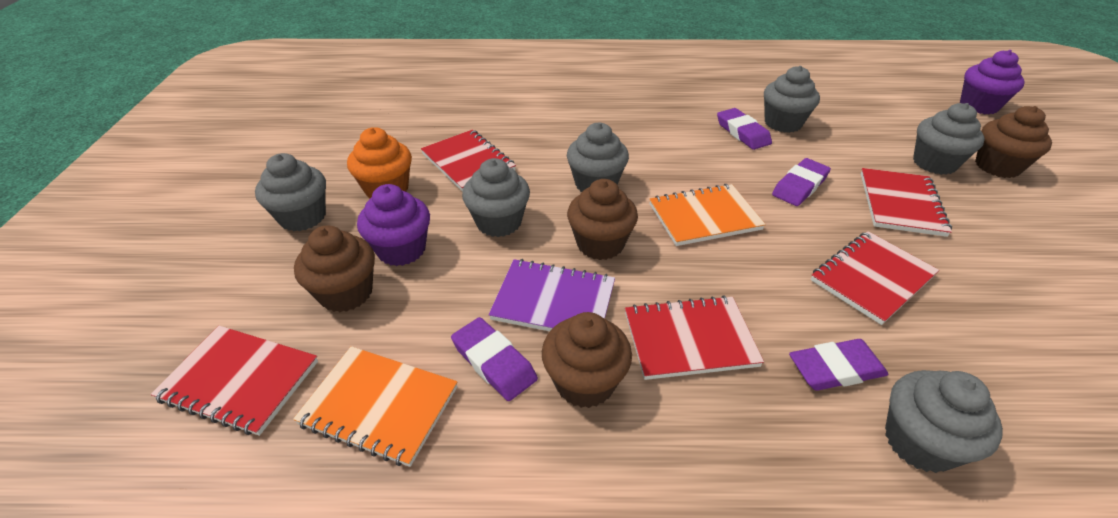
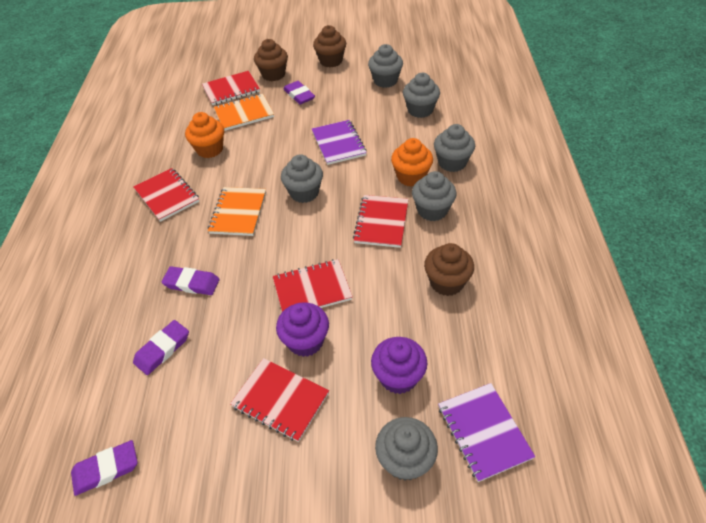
brown cupcake: 4 -> 3
orange cupcake: 1 -> 2
purple notebook: 1 -> 2

